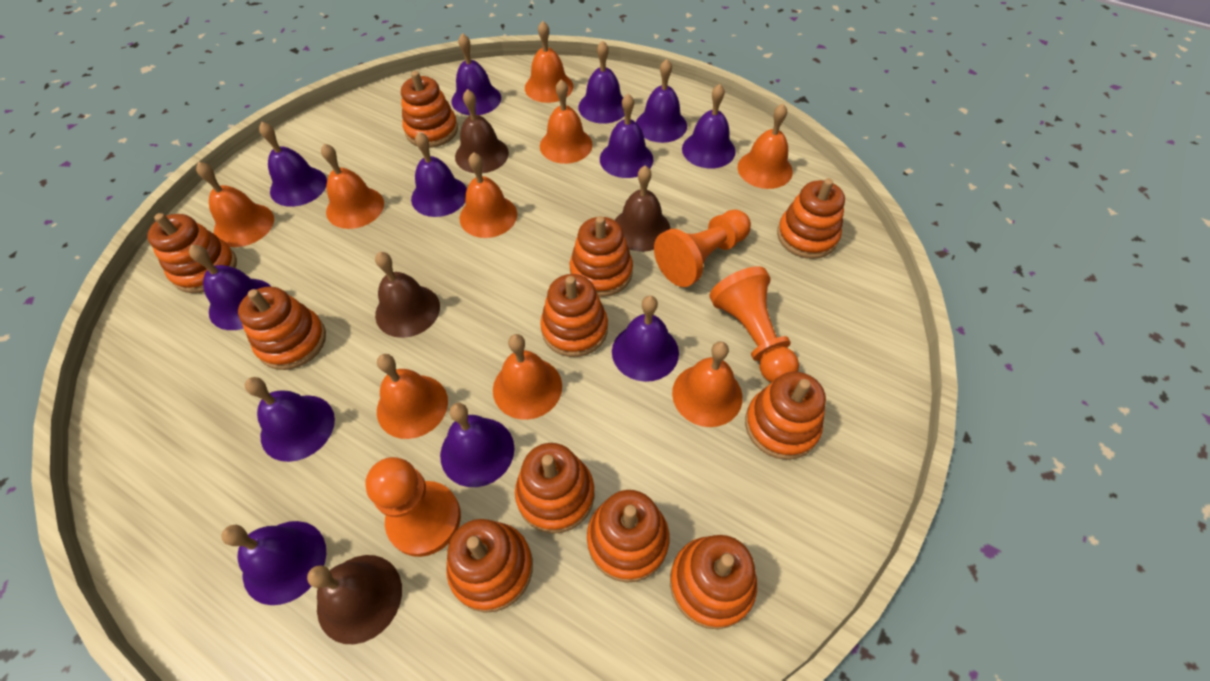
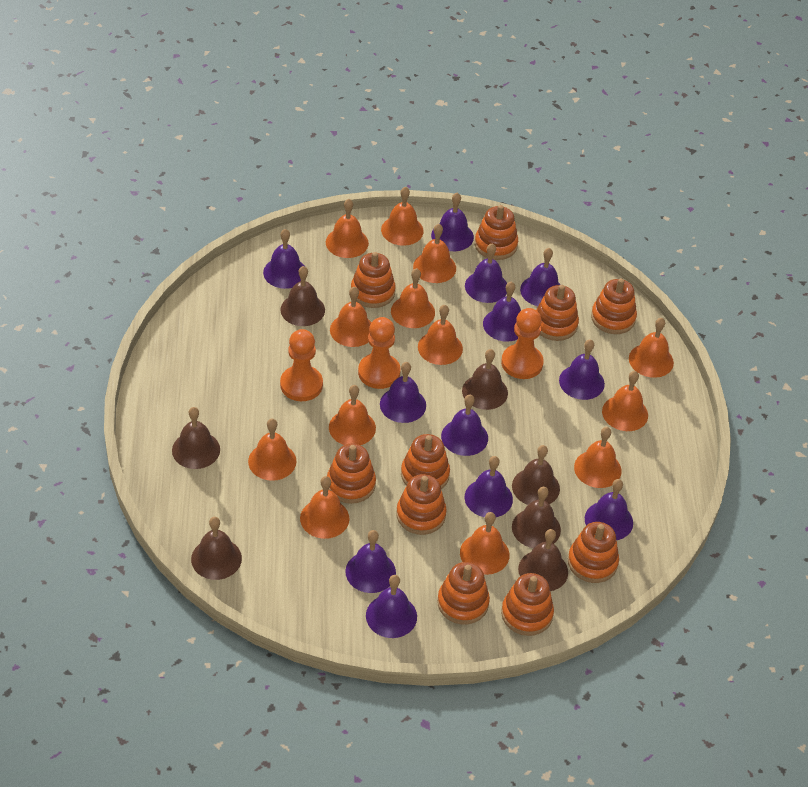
brown bell: 4 -> 7
orange bell: 9 -> 13
orange stacking toy: 11 -> 10

